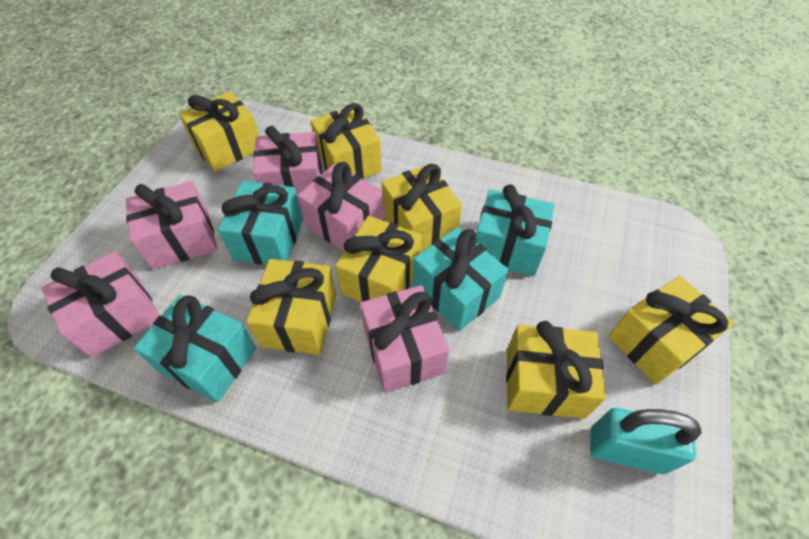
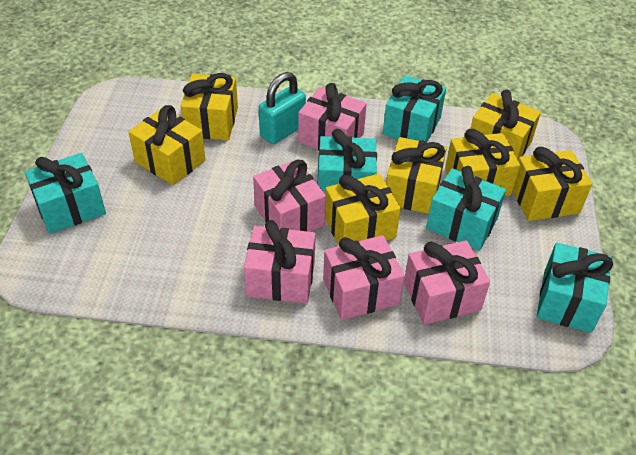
turquoise gift: 4 -> 5

